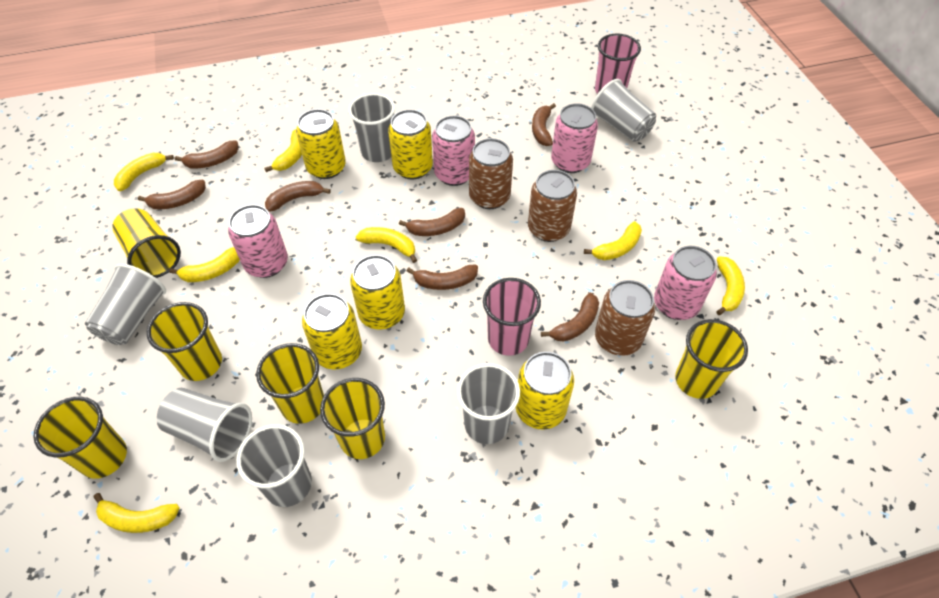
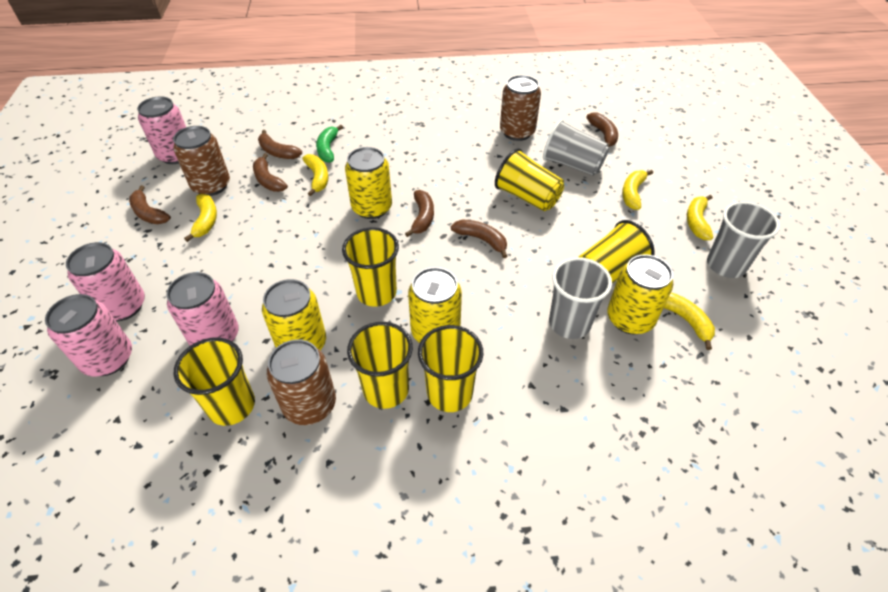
brown banana: 7 -> 6
green banana: 0 -> 1
grey cup: 6 -> 3
pink cup: 2 -> 0
yellow banana: 7 -> 5
yellow can: 5 -> 4

